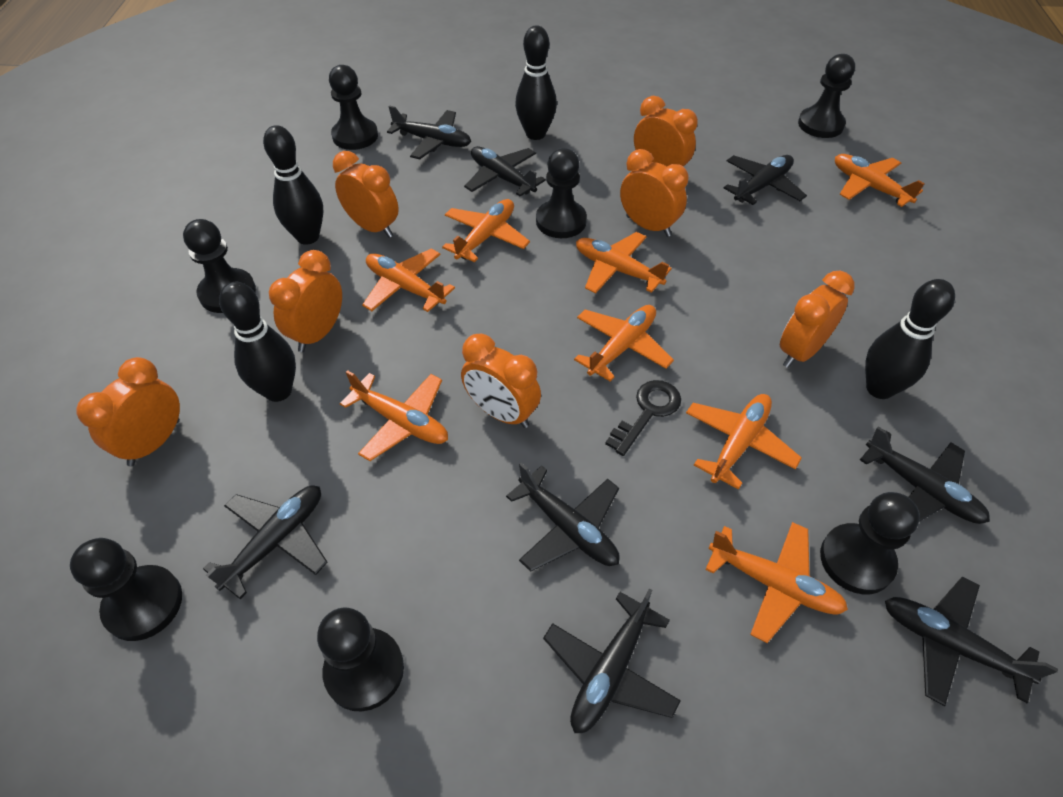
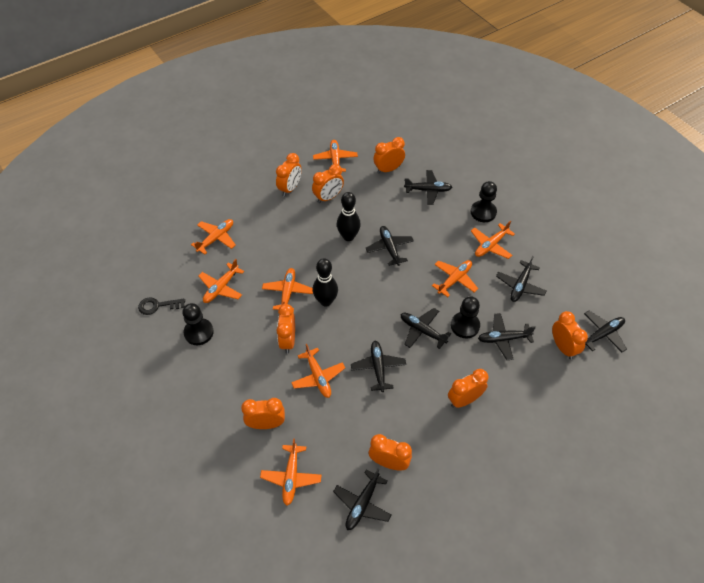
black bowling pin: 4 -> 2
black pawn: 7 -> 3
orange clock: 7 -> 8

